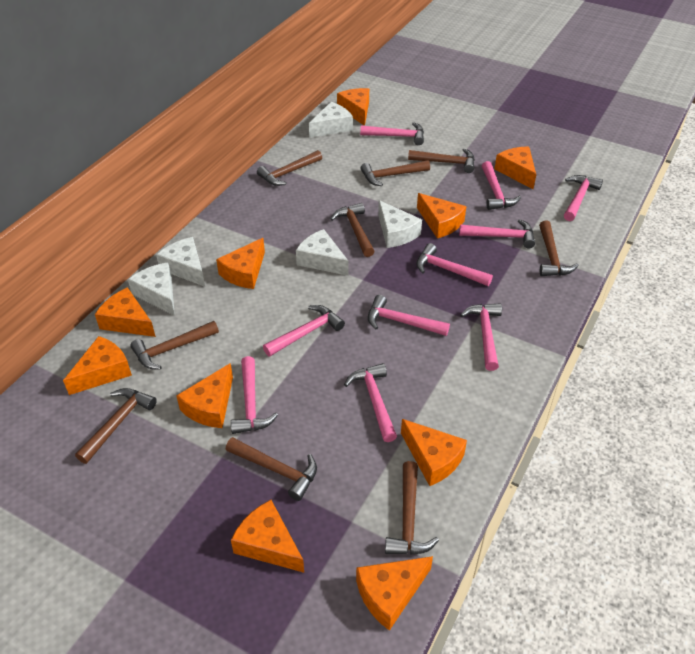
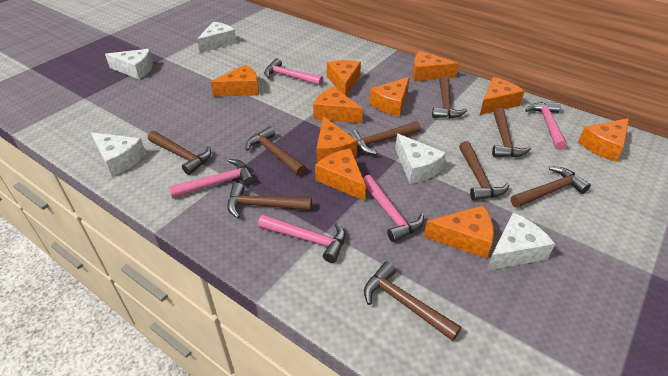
pink hammer: 10 -> 5

